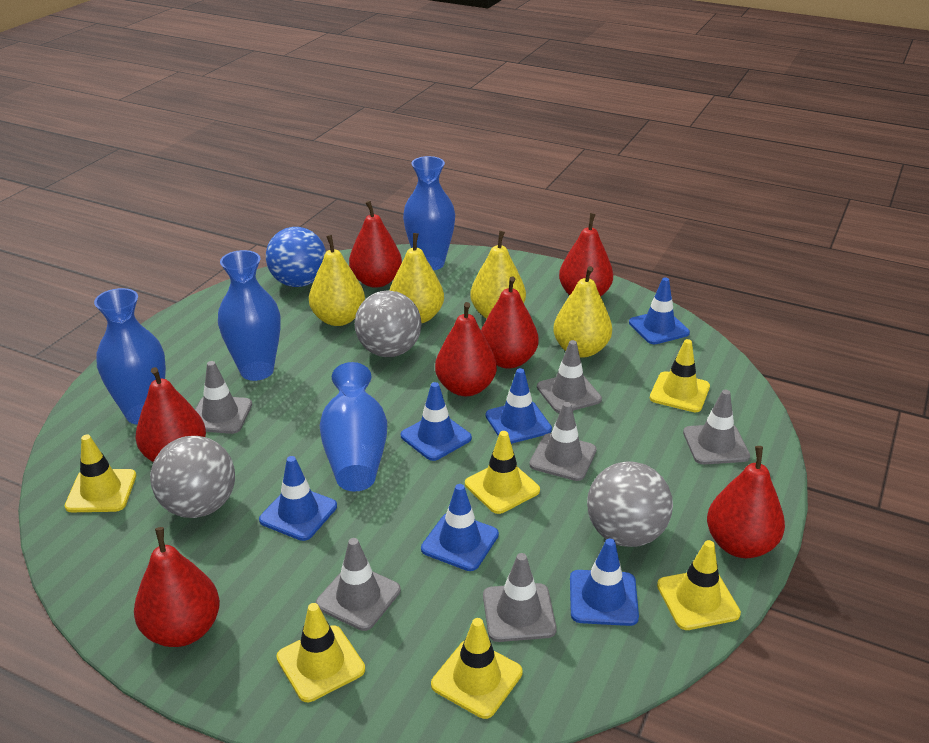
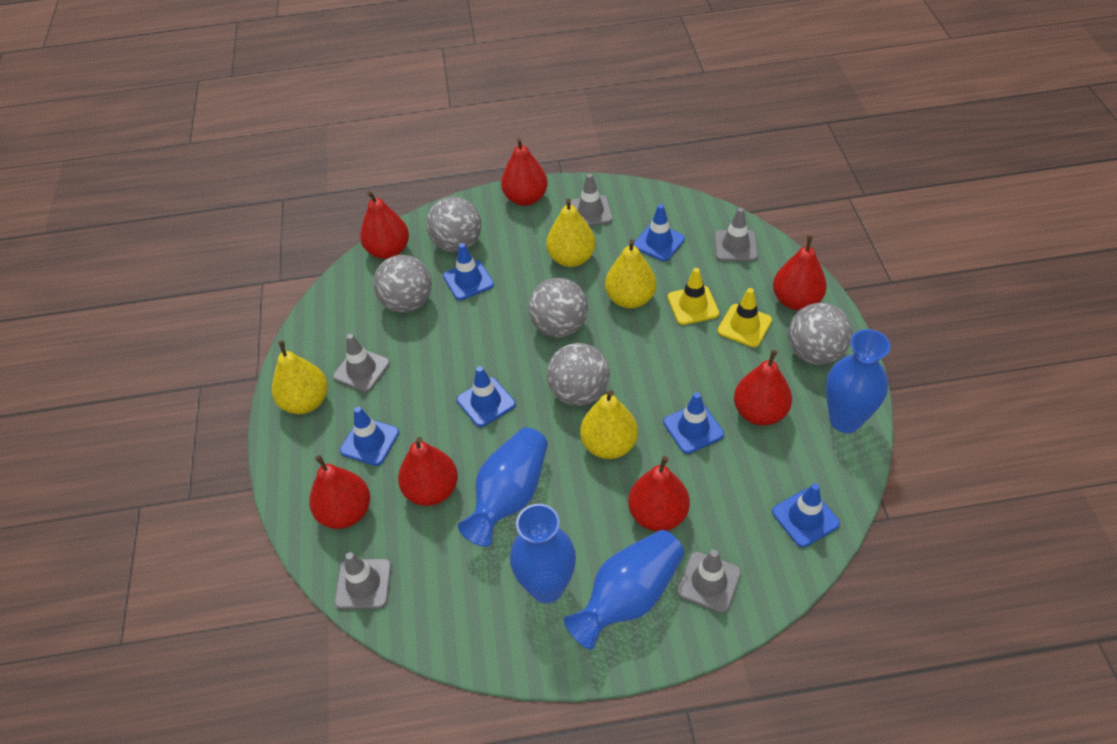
blue ball: 1 -> 0
grey ball: 3 -> 5
grey traffic cone: 6 -> 5
yellow traffic cone: 6 -> 2

